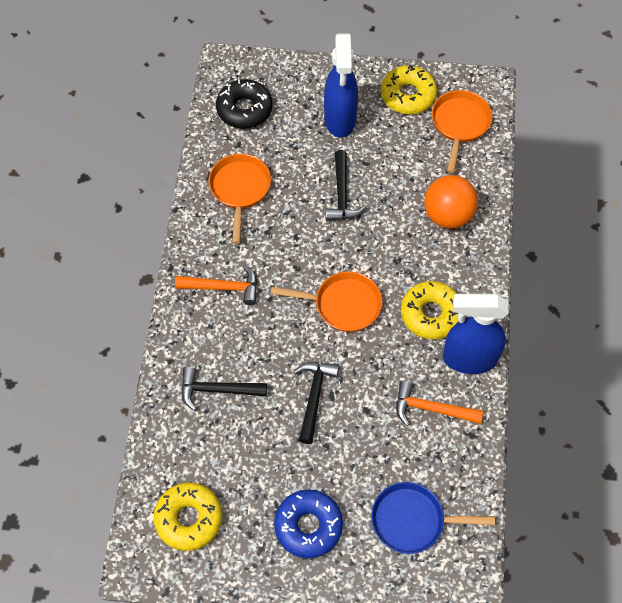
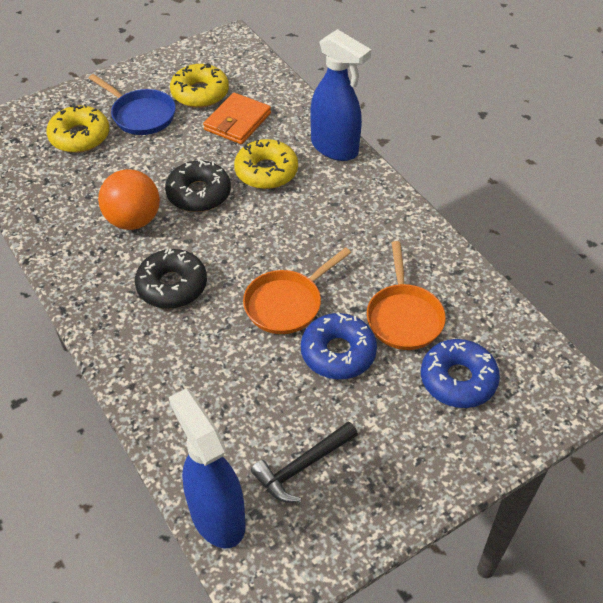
black donut: 1 -> 2
black hammer: 3 -> 1
blue donut: 1 -> 2
orange hammer: 2 -> 0
orange pan: 3 -> 2
orange wallet: 0 -> 1

